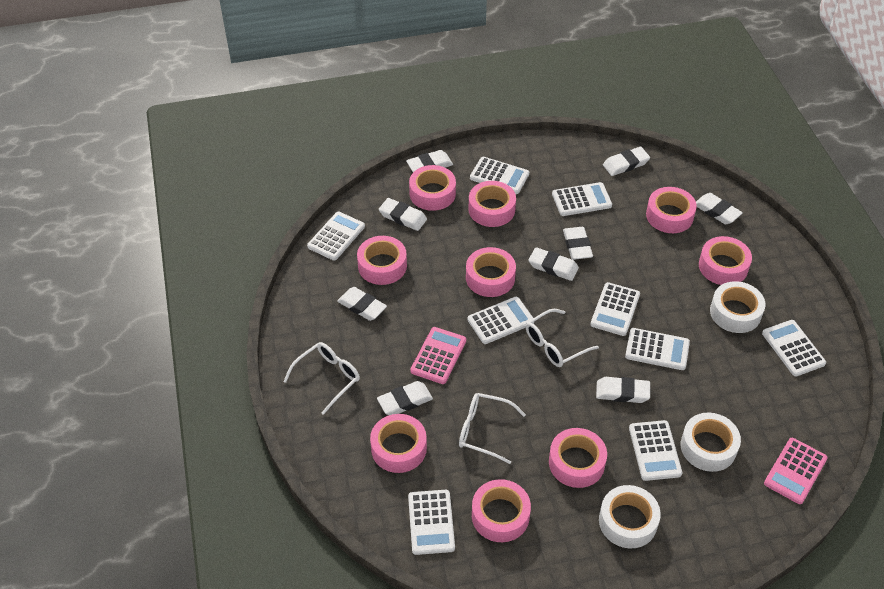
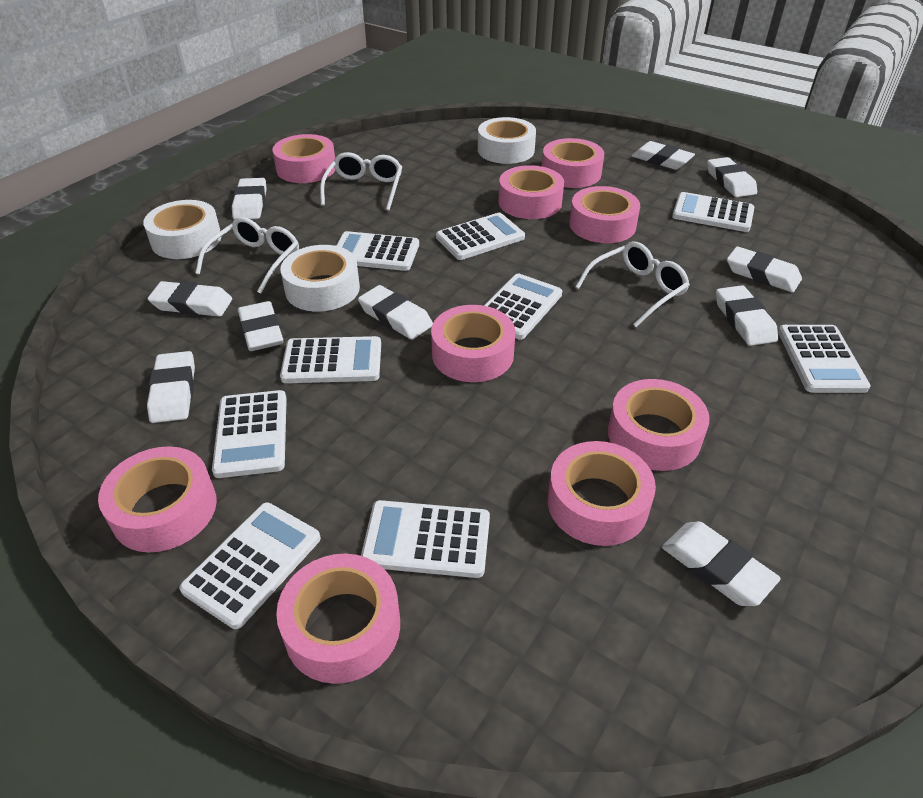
pink calculator: 2 -> 0
white eraser: 9 -> 10

